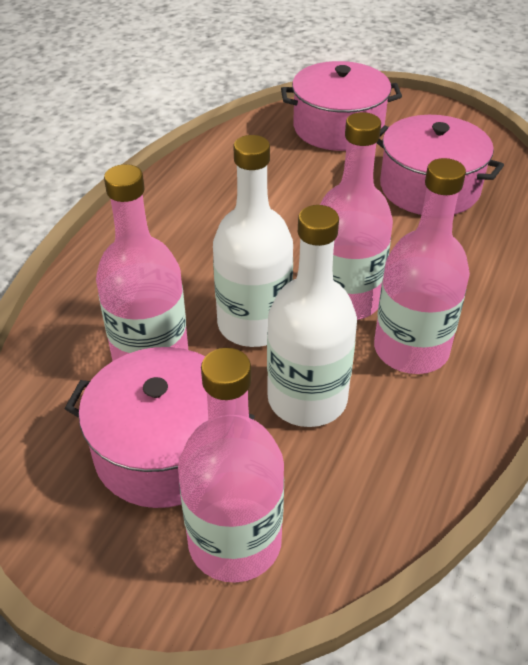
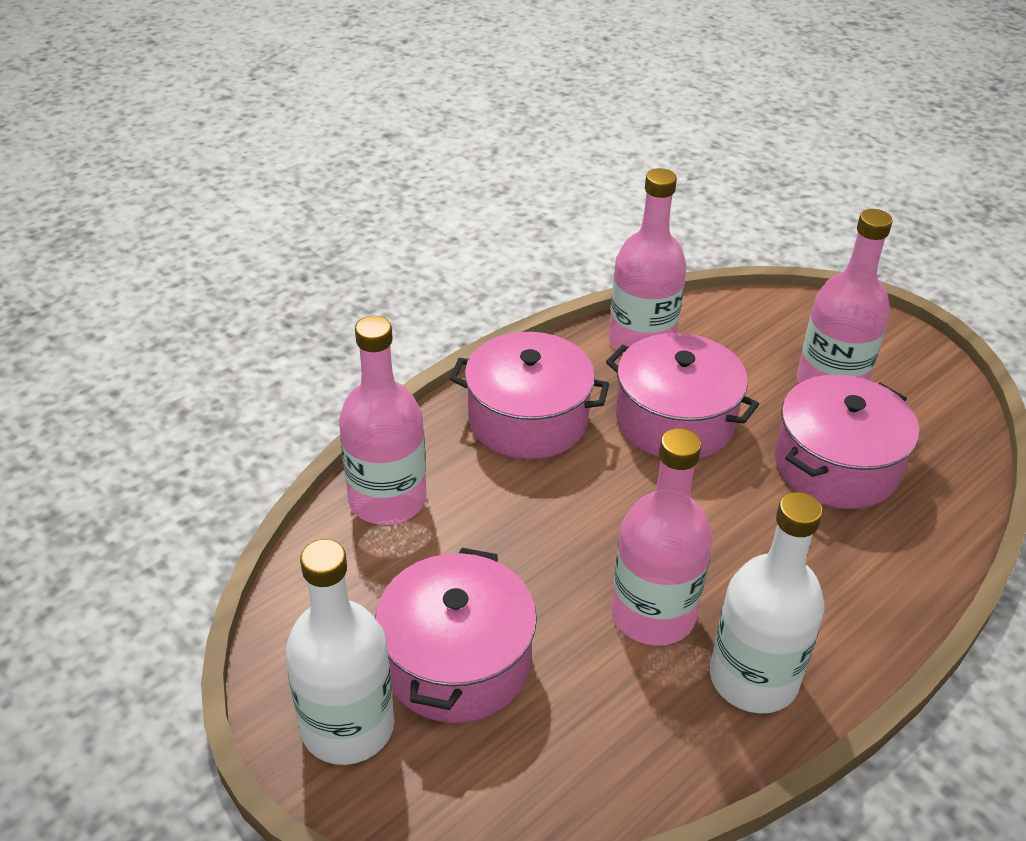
pink pot: 3 -> 4

